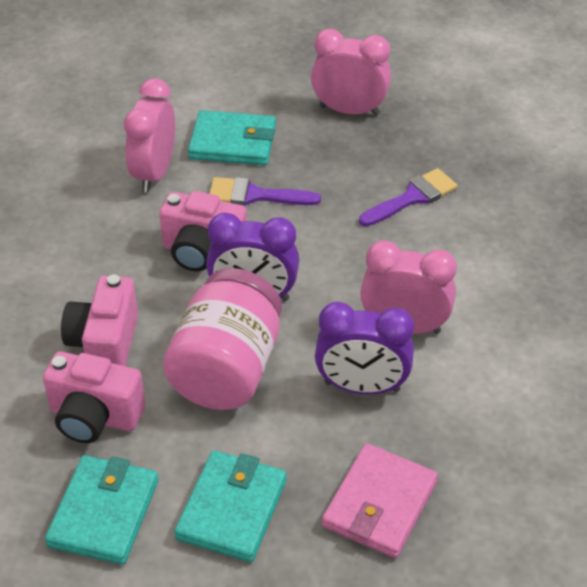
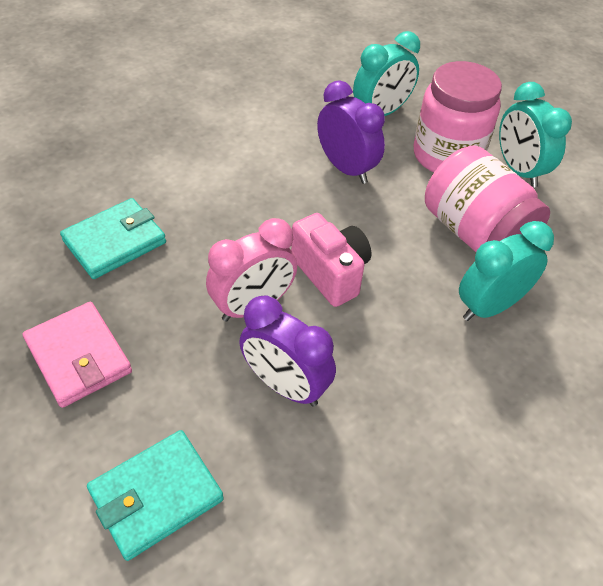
pink camera: 3 -> 1
pink clock: 3 -> 1
pink jar: 1 -> 2
purple brush: 2 -> 0
turquoise clock: 0 -> 3
turquoise wallet: 3 -> 2

